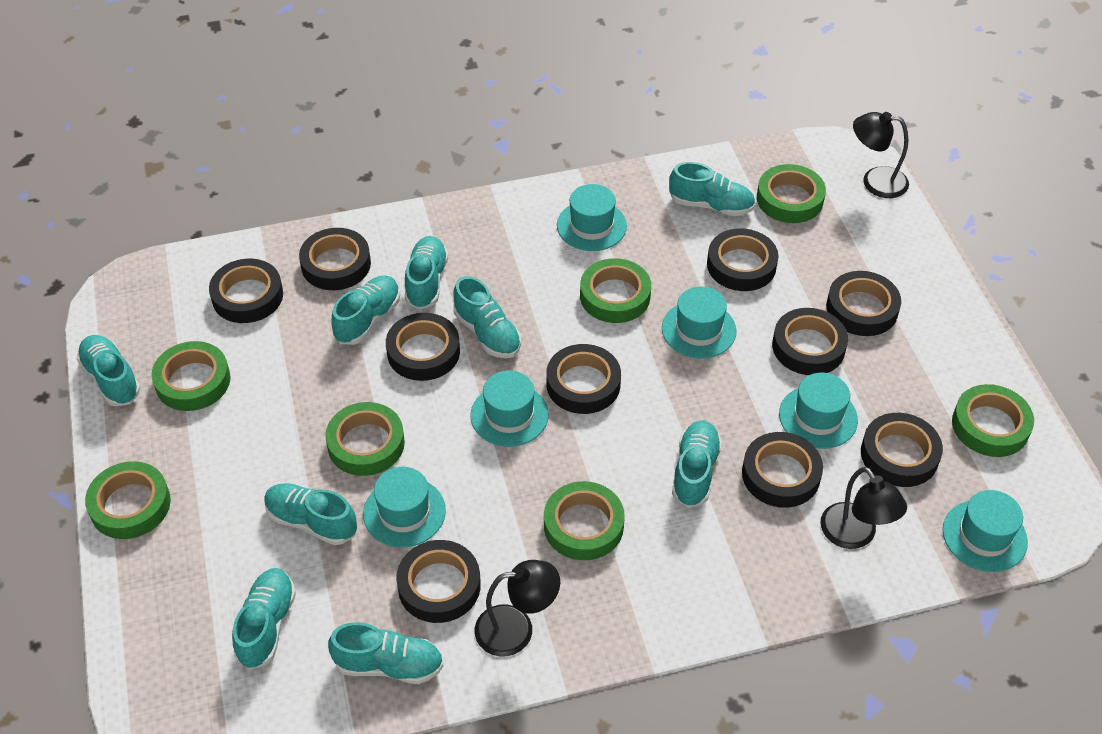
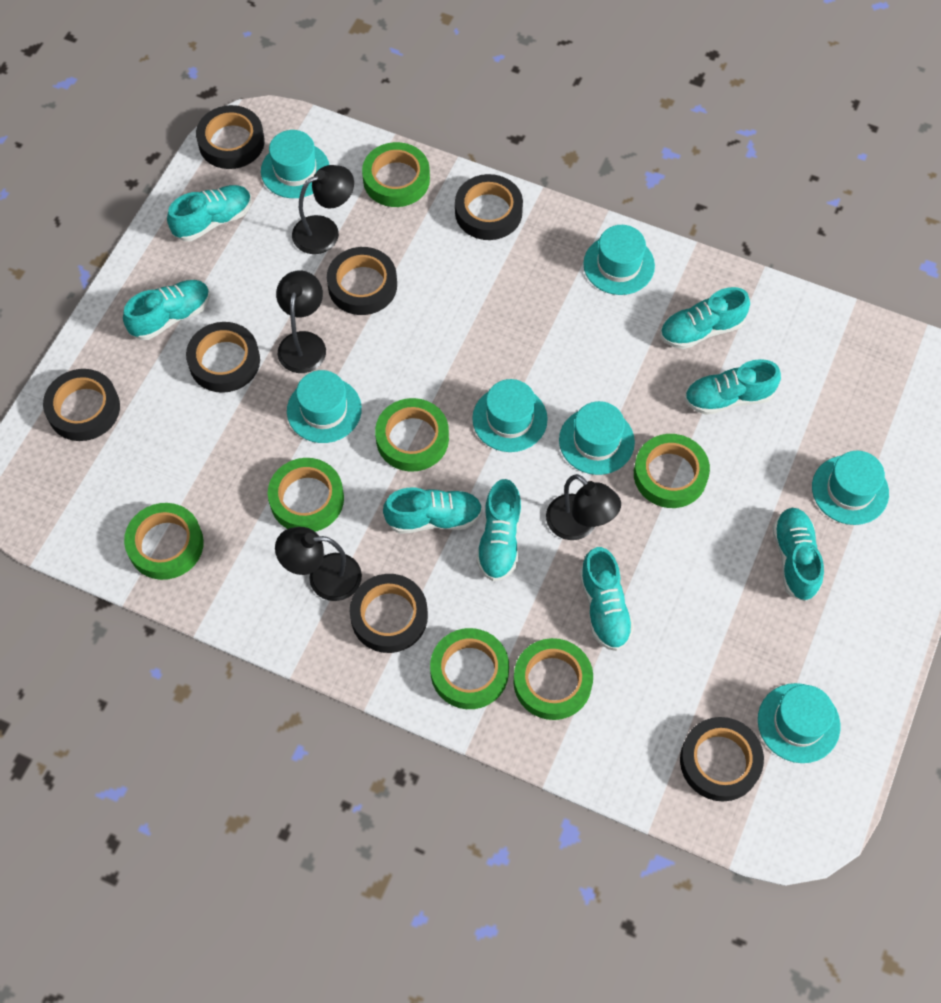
black lamp: 3 -> 4
black tape: 10 -> 7
turquoise hat: 6 -> 7
turquoise shoe: 9 -> 8

